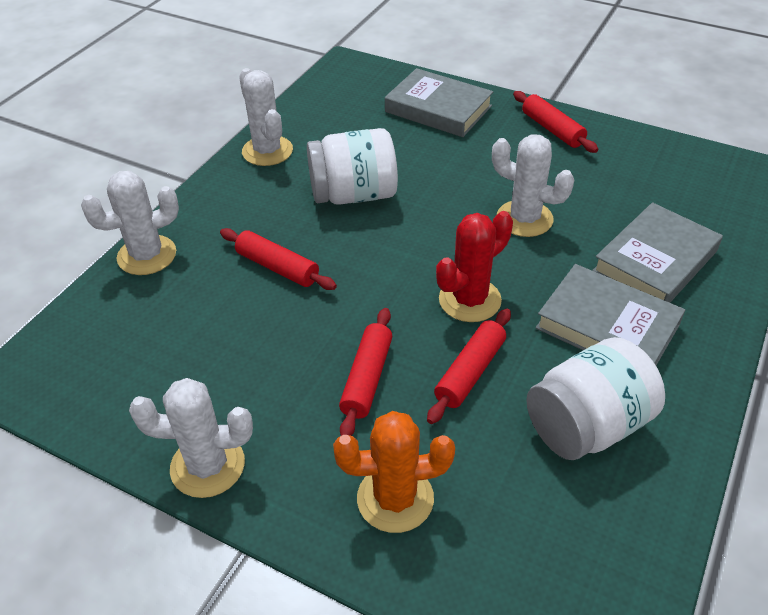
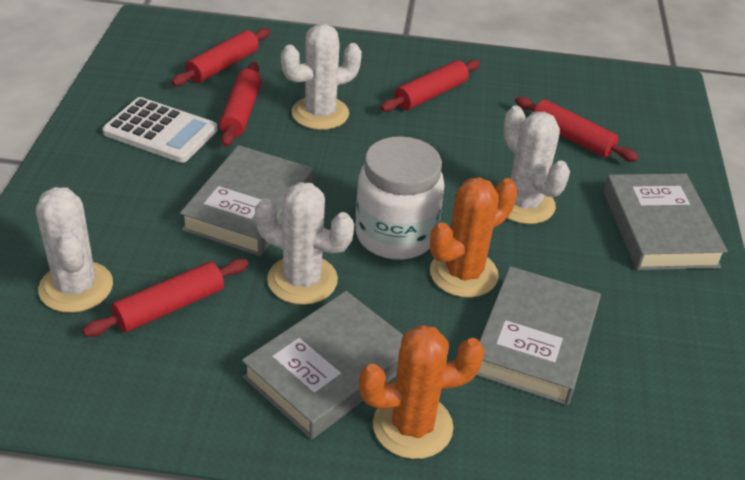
grey book: 3 -> 4
orange cactus: 1 -> 2
red cactus: 1 -> 0
red rolling pin: 4 -> 5
white calculator: 0 -> 1
white jar: 2 -> 1

